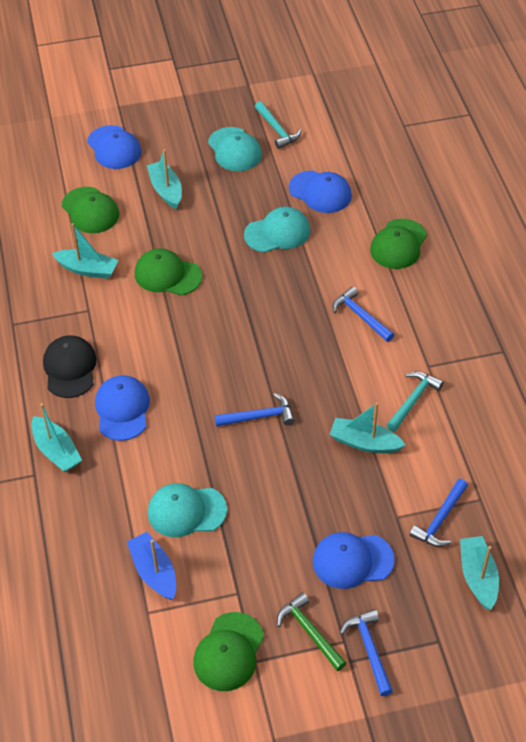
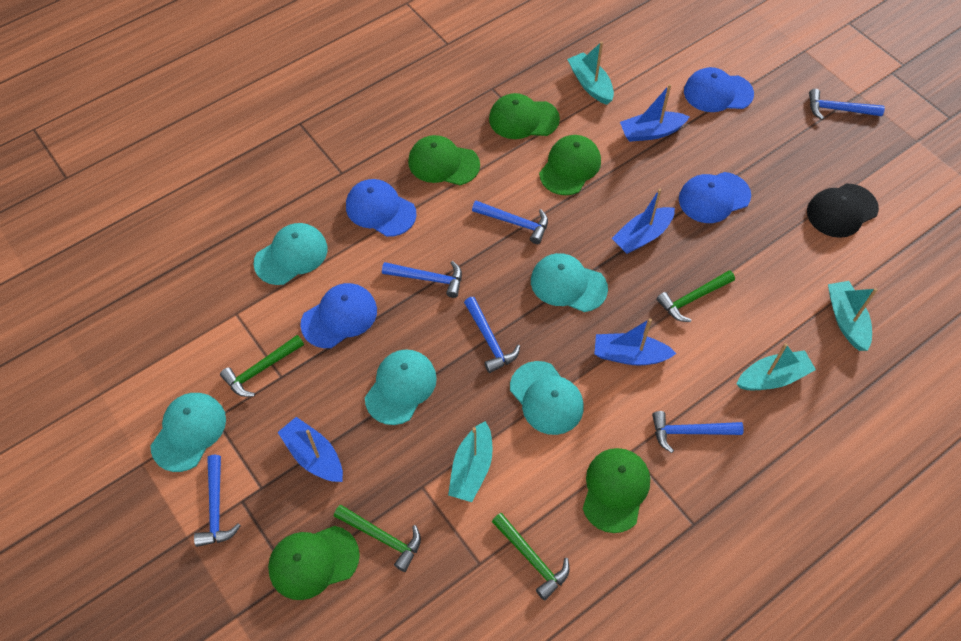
blue boat: 1 -> 4
blue hammer: 4 -> 6
green cap: 4 -> 5
green hammer: 1 -> 4
turquoise boat: 5 -> 4
turquoise cap: 3 -> 5
turquoise hammer: 2 -> 0

